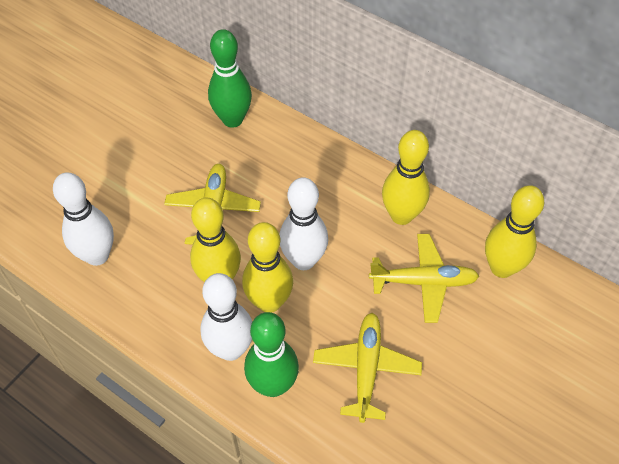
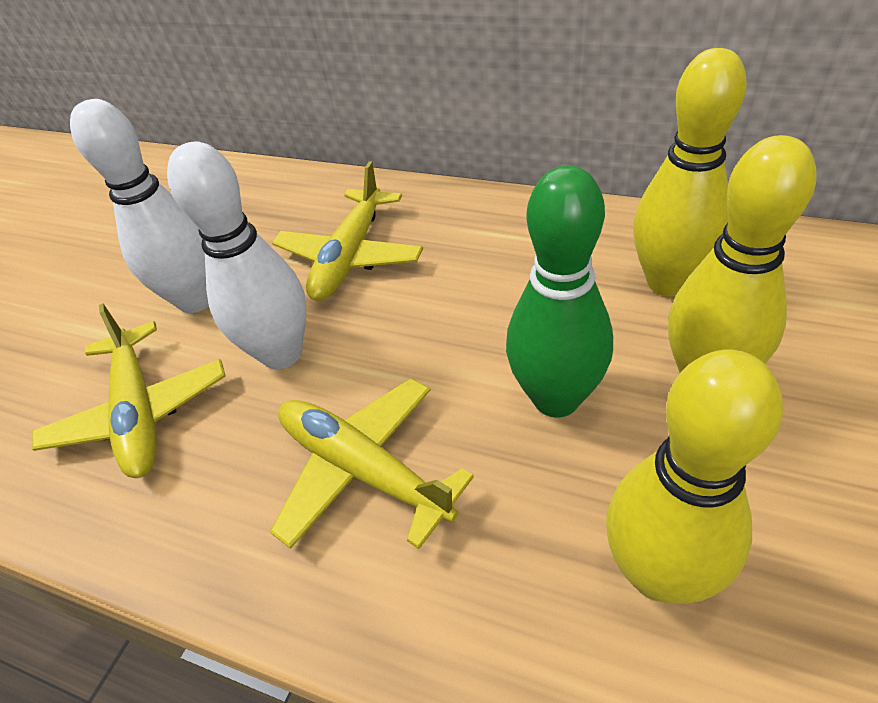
green bowling pin: 2 -> 1
white bowling pin: 3 -> 2
yellow bowling pin: 4 -> 3

